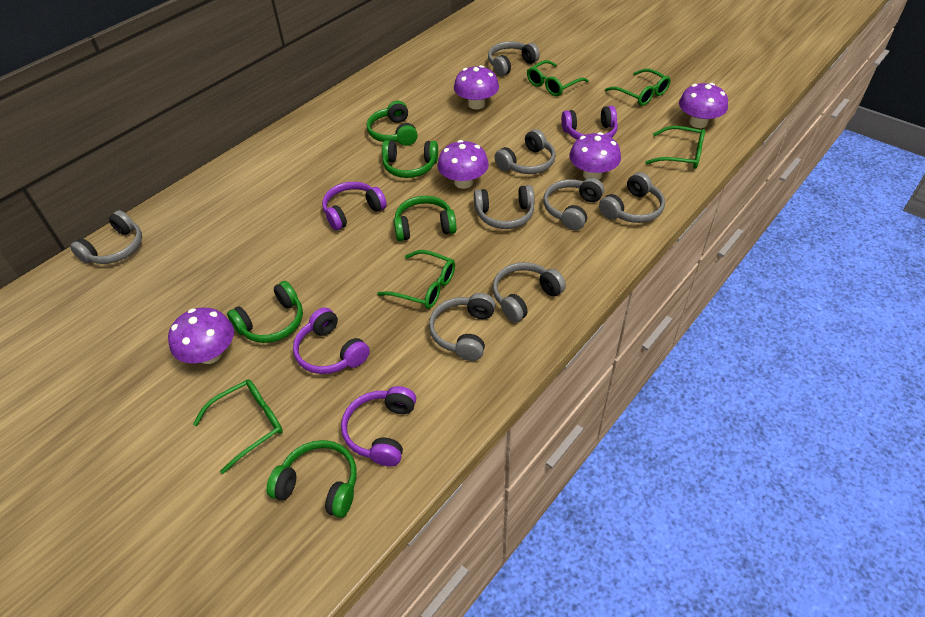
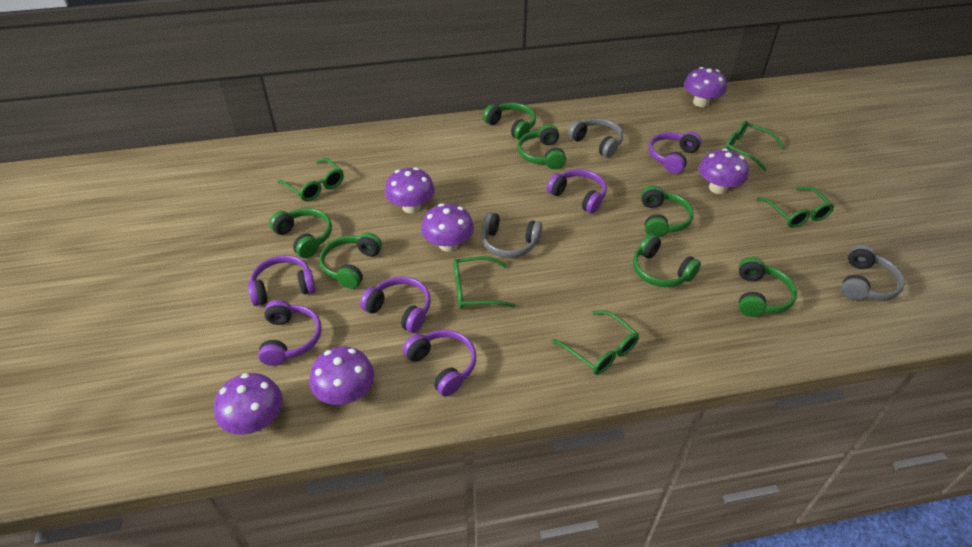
green headphones: 5 -> 7
grey headphones: 8 -> 3
purple headphones: 4 -> 6
purple mushroom: 5 -> 6

